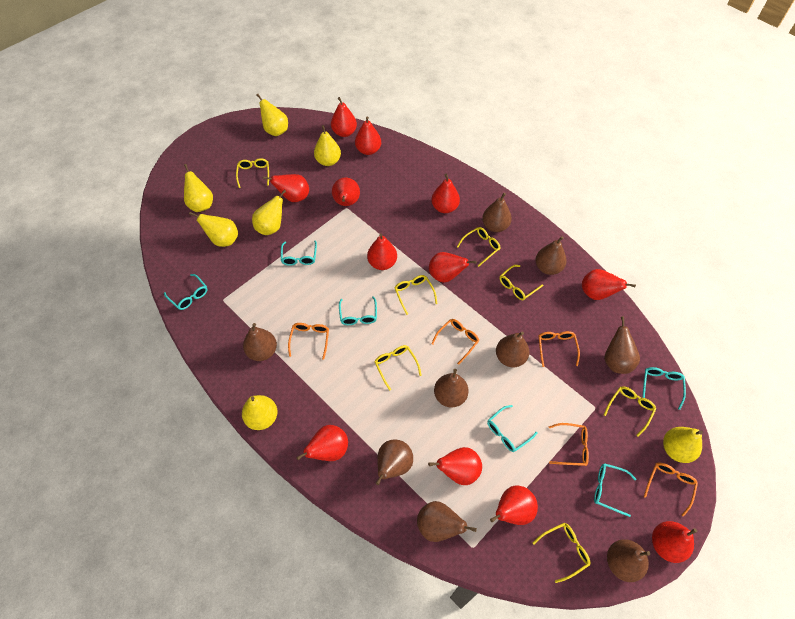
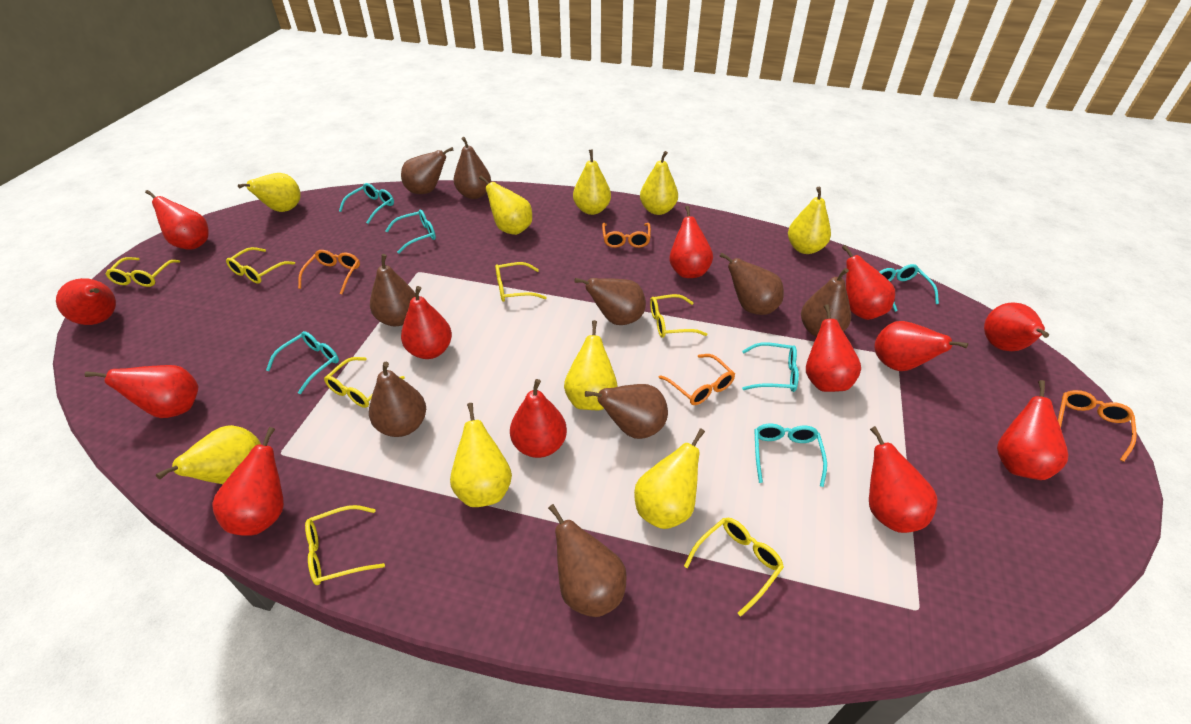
orange glasses: 5 -> 4
red pear: 12 -> 13
yellow pear: 7 -> 9

